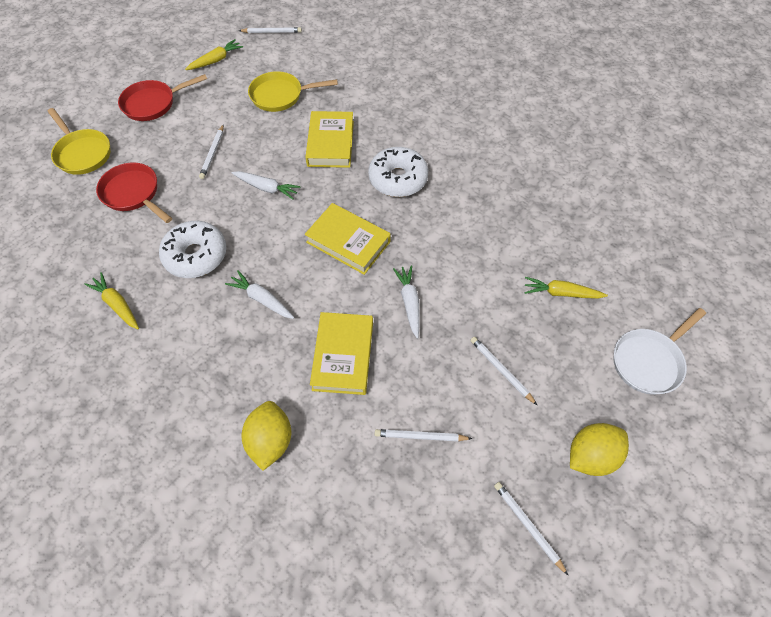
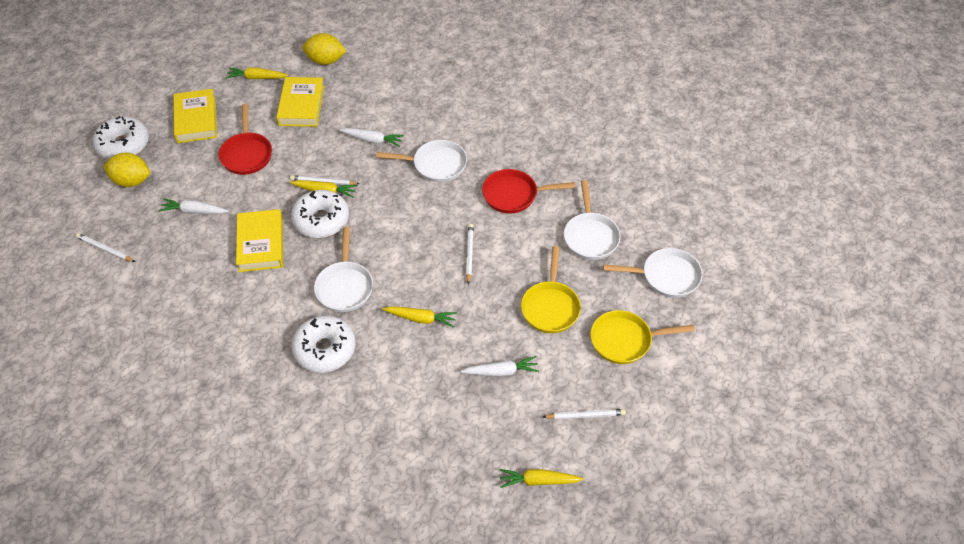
white donut: 2 -> 3
white pan: 1 -> 4
white pencil: 5 -> 4
yellow carrot: 3 -> 4

